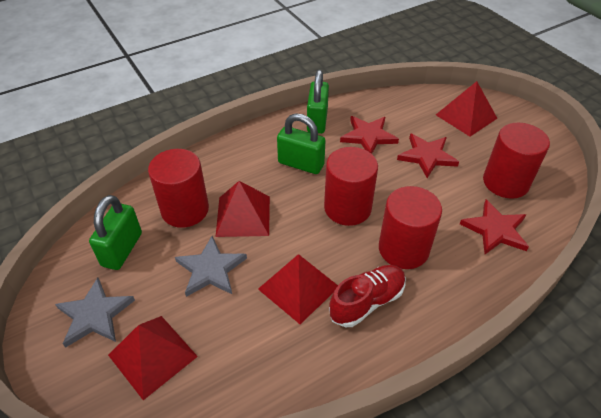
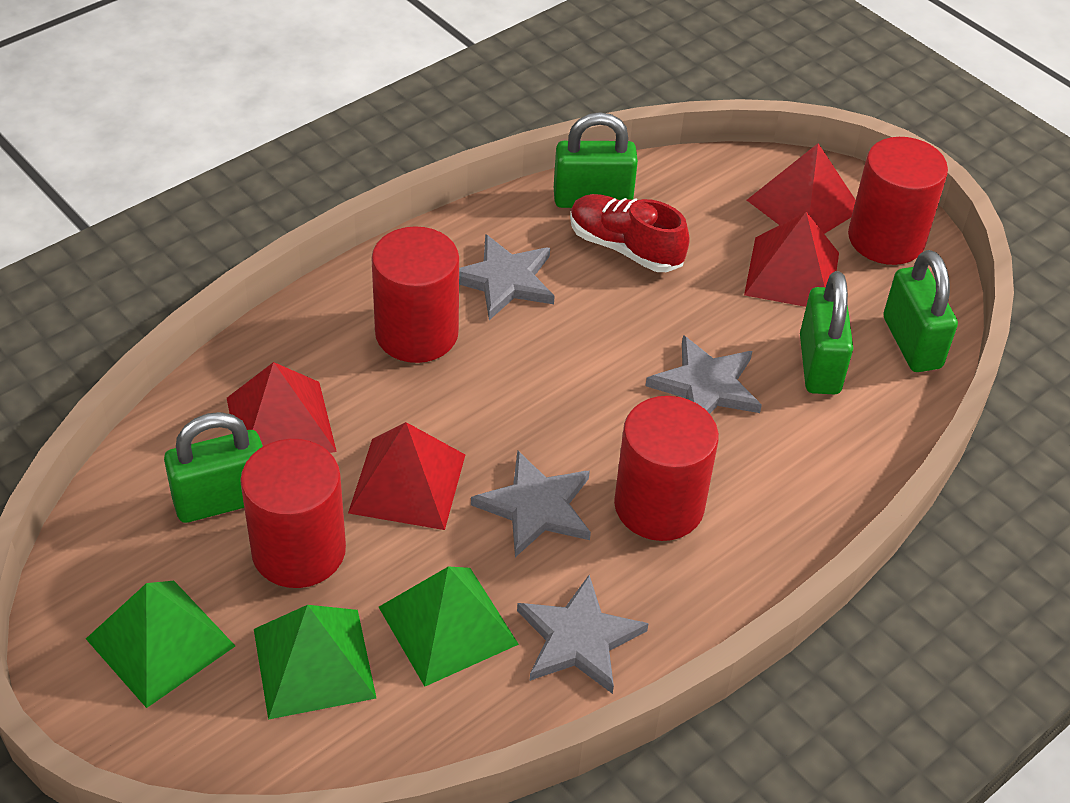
green padlock: 3 -> 4
green pyramid: 0 -> 3
grey star: 2 -> 4
red star: 3 -> 0

